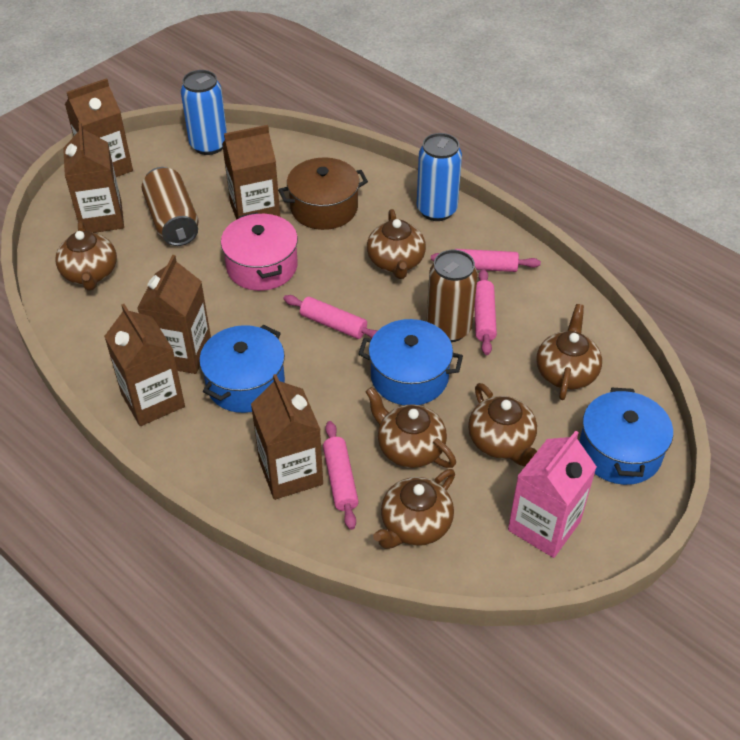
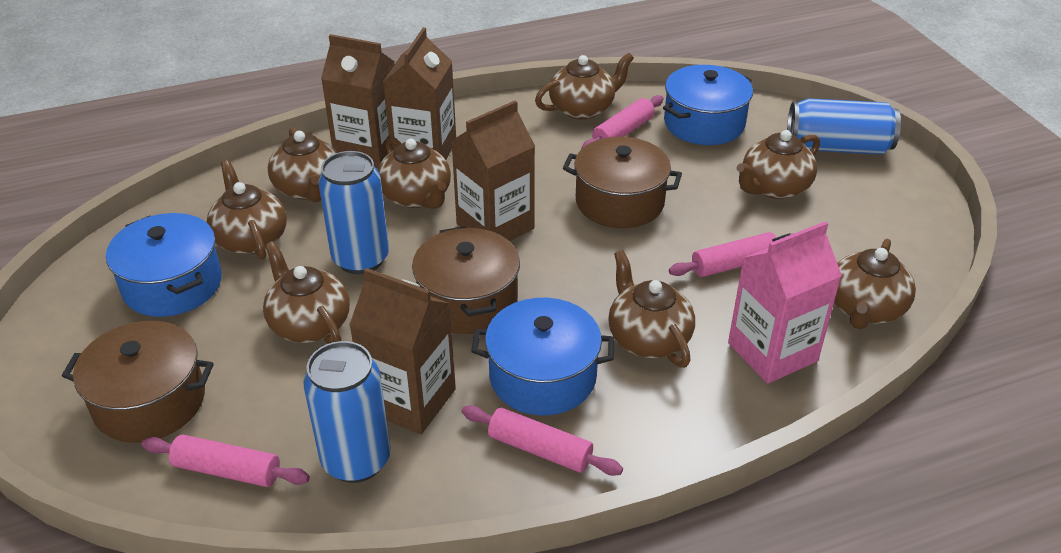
blue can: 2 -> 3
brown can: 2 -> 0
brown carton: 6 -> 4
brown pot: 1 -> 3
brown teapot: 6 -> 8
pink pot: 1 -> 0

